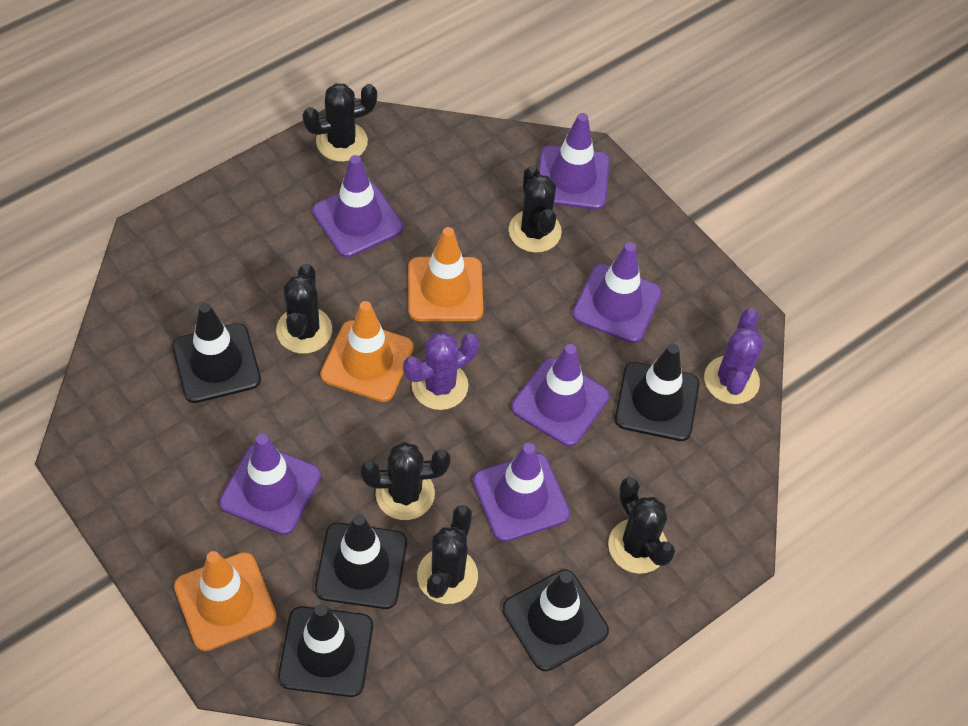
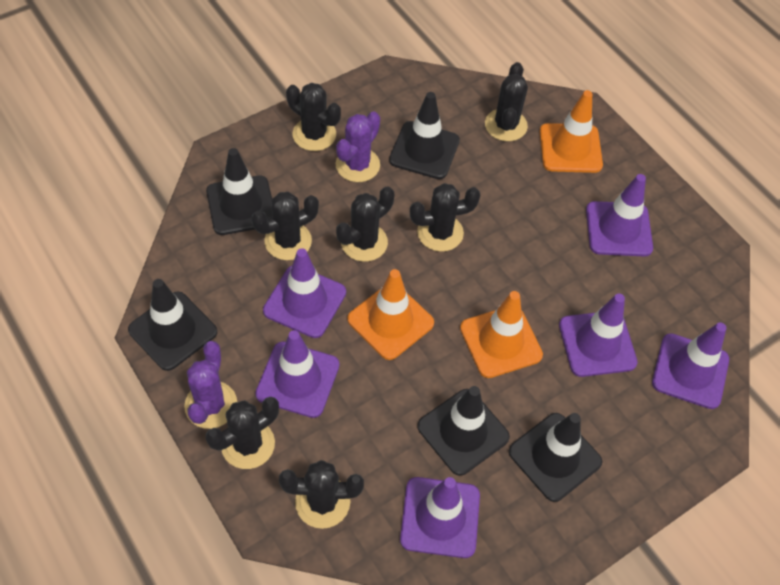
black cactus: 6 -> 7

